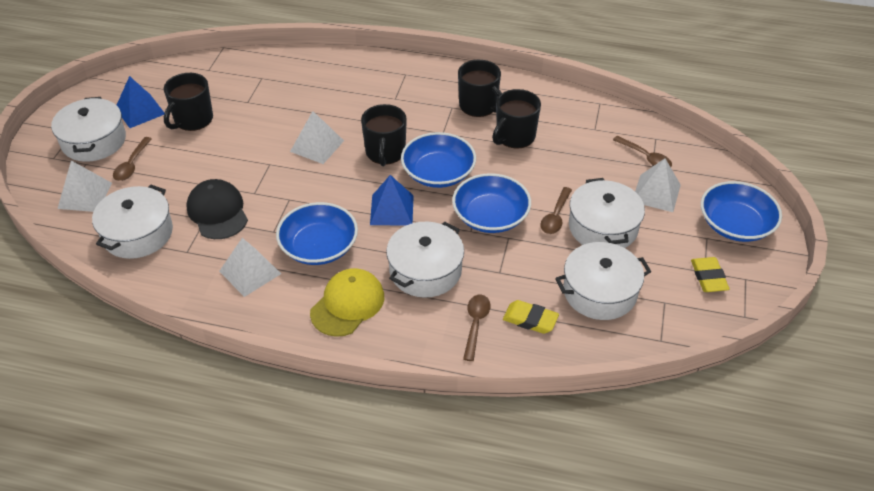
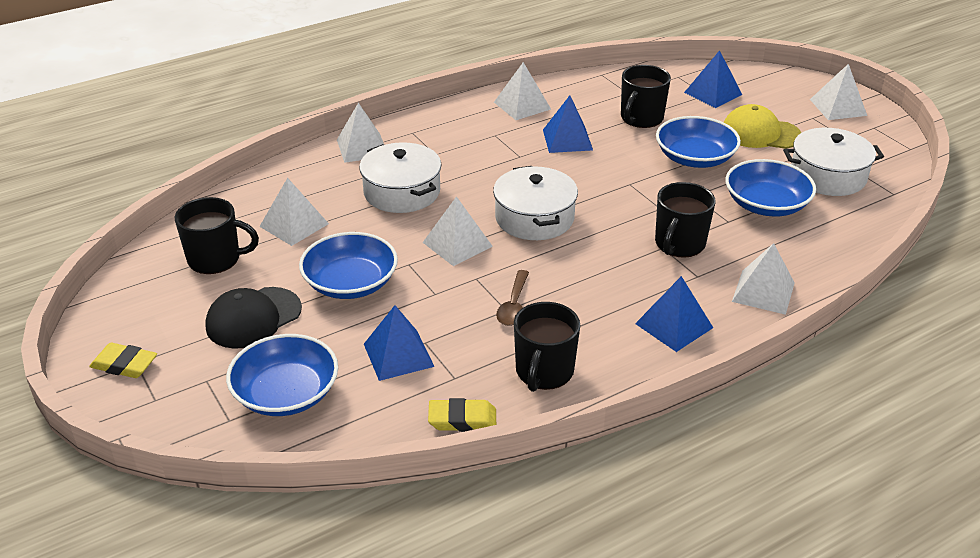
blue pyramid: 2 -> 4
brown spoon: 4 -> 1
white pot: 5 -> 3
white pyramid: 4 -> 6

